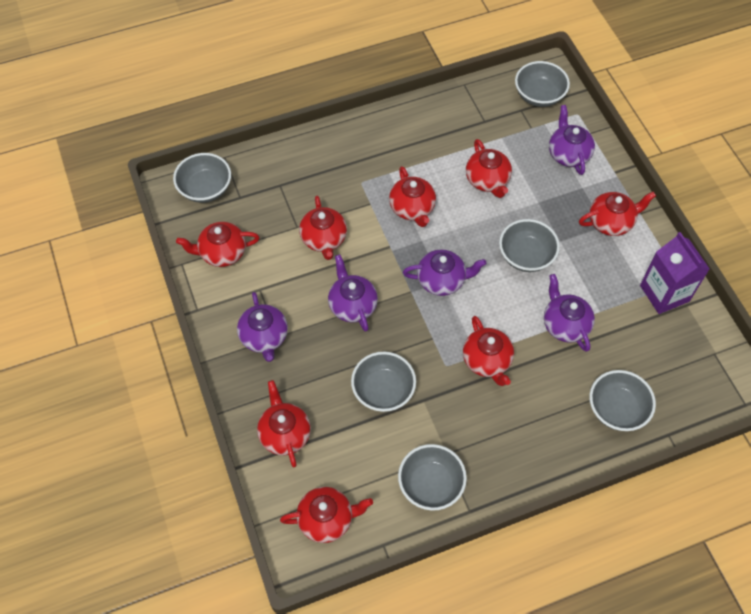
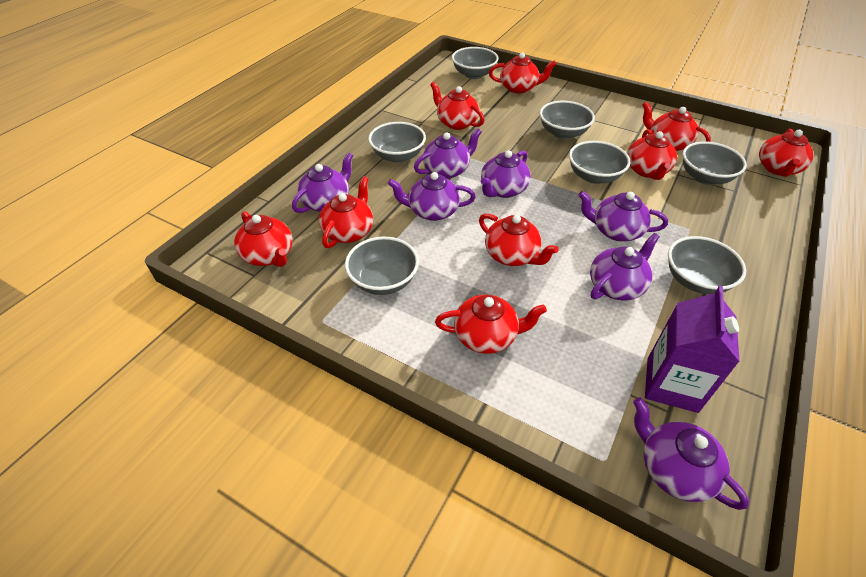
grey bowl: 6 -> 7
purple teapot: 5 -> 7
red teapot: 8 -> 9

